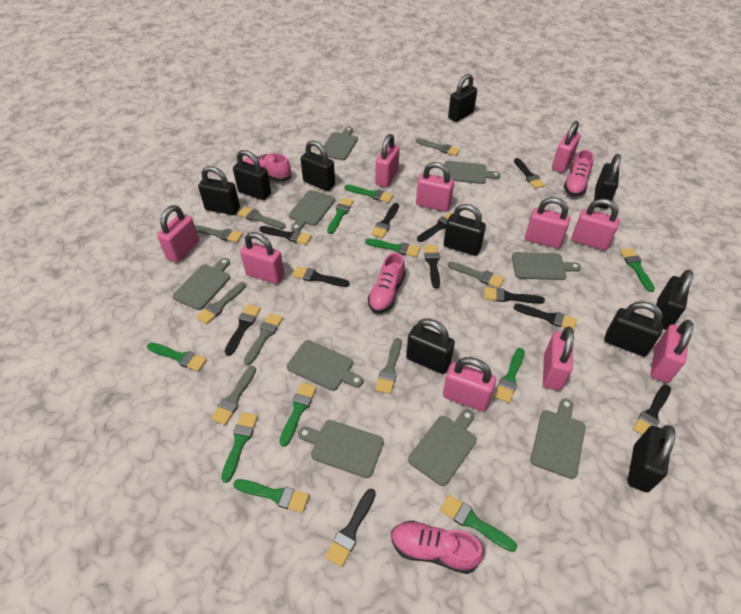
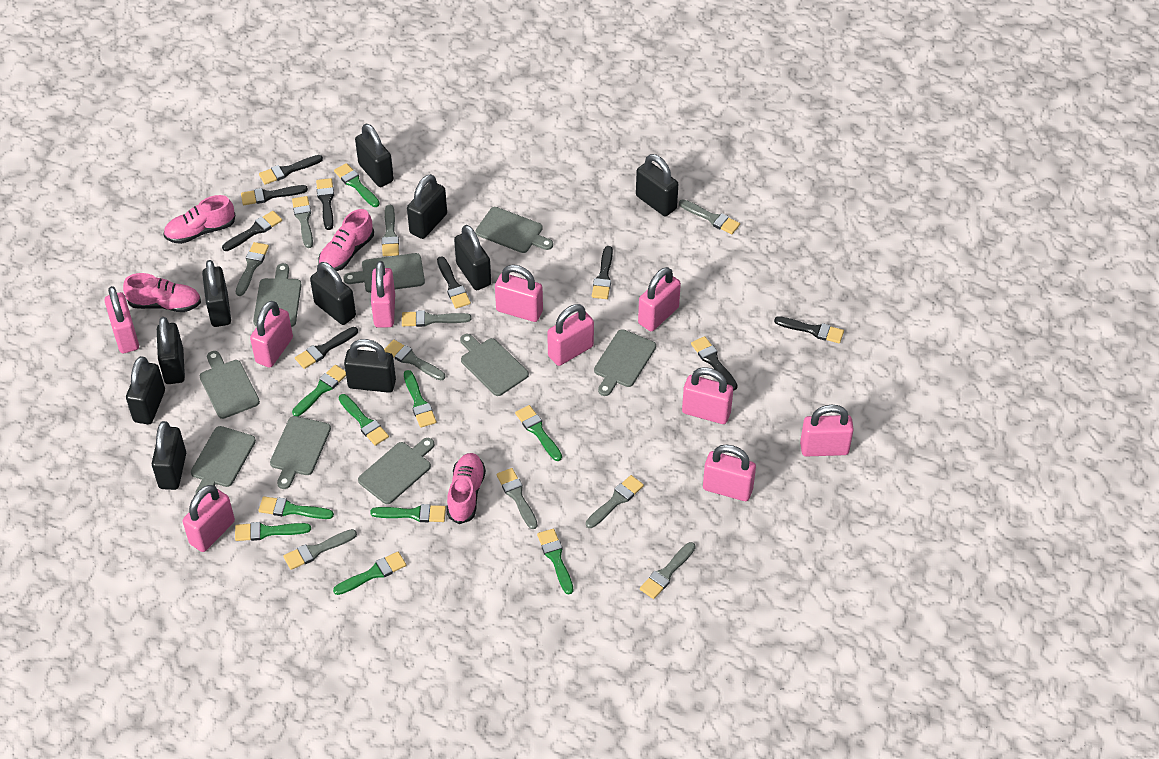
black brush: 11 -> 9
grey brush: 8 -> 10

